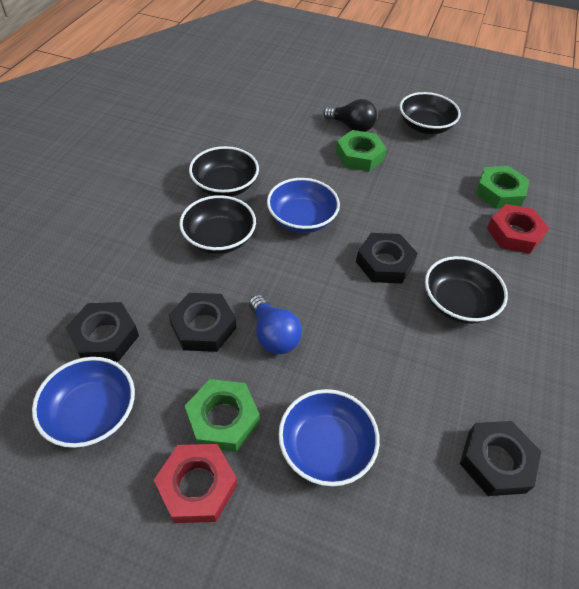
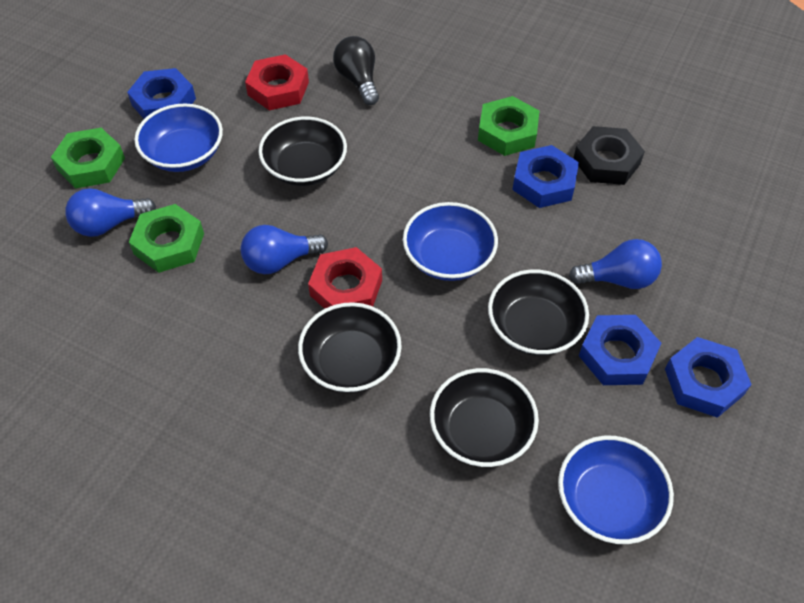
black nut: 4 -> 1
blue light bulb: 1 -> 3
blue nut: 0 -> 4

